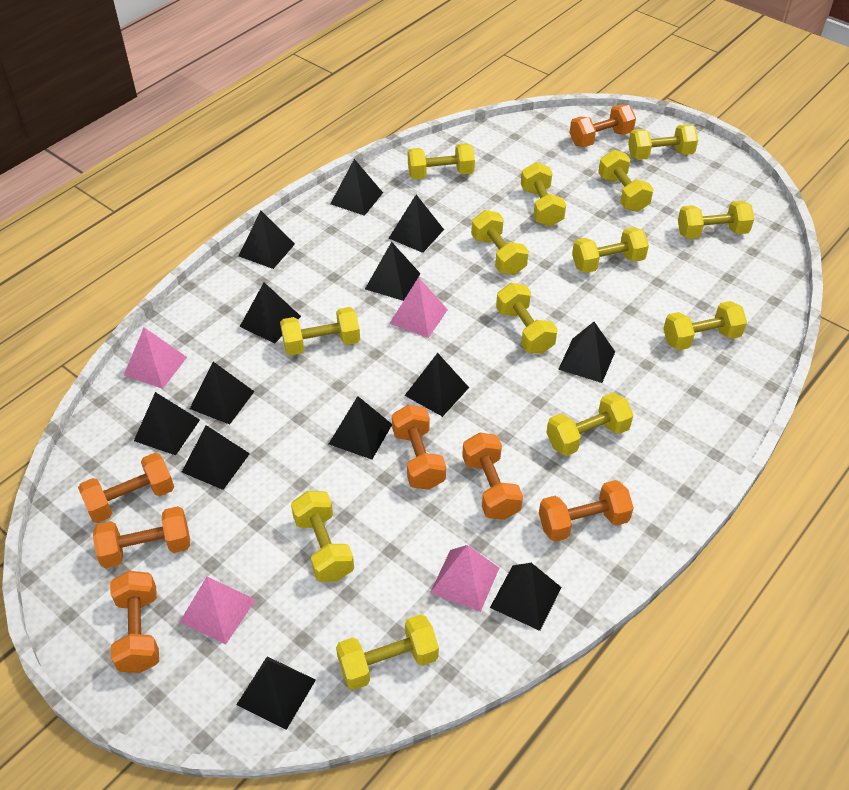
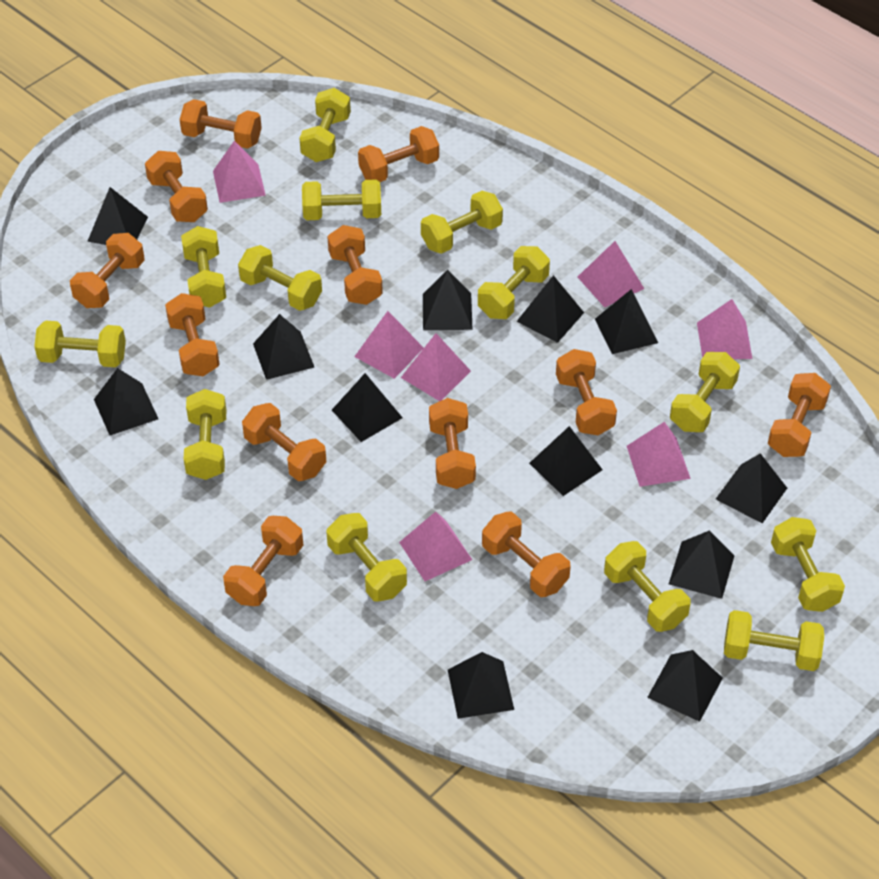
black pyramid: 13 -> 12
orange dumbbell: 7 -> 12
pink pyramid: 4 -> 7

